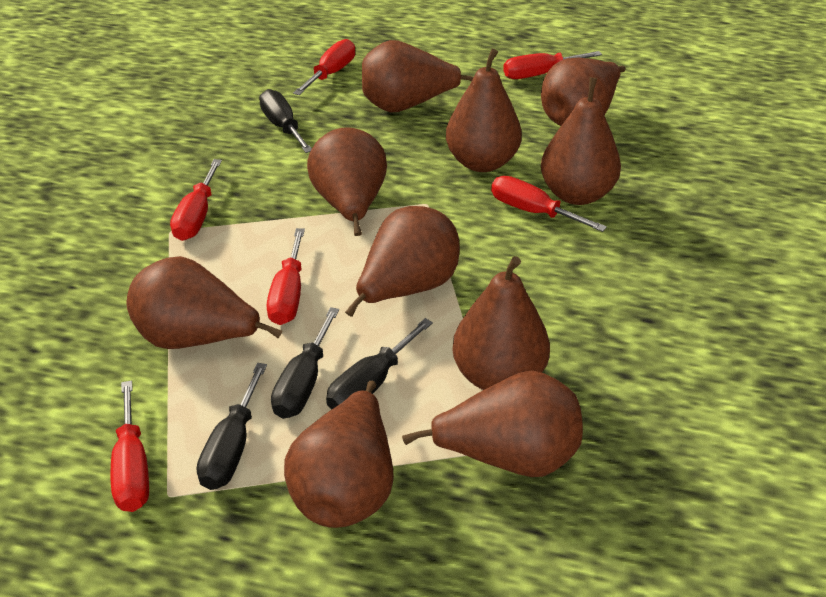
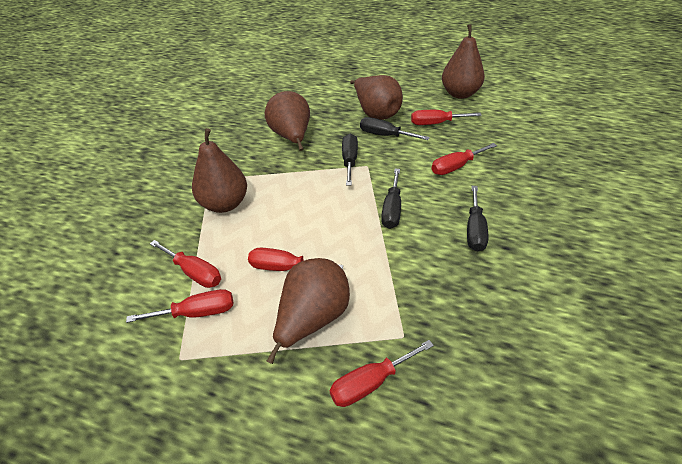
brown pear: 10 -> 5

